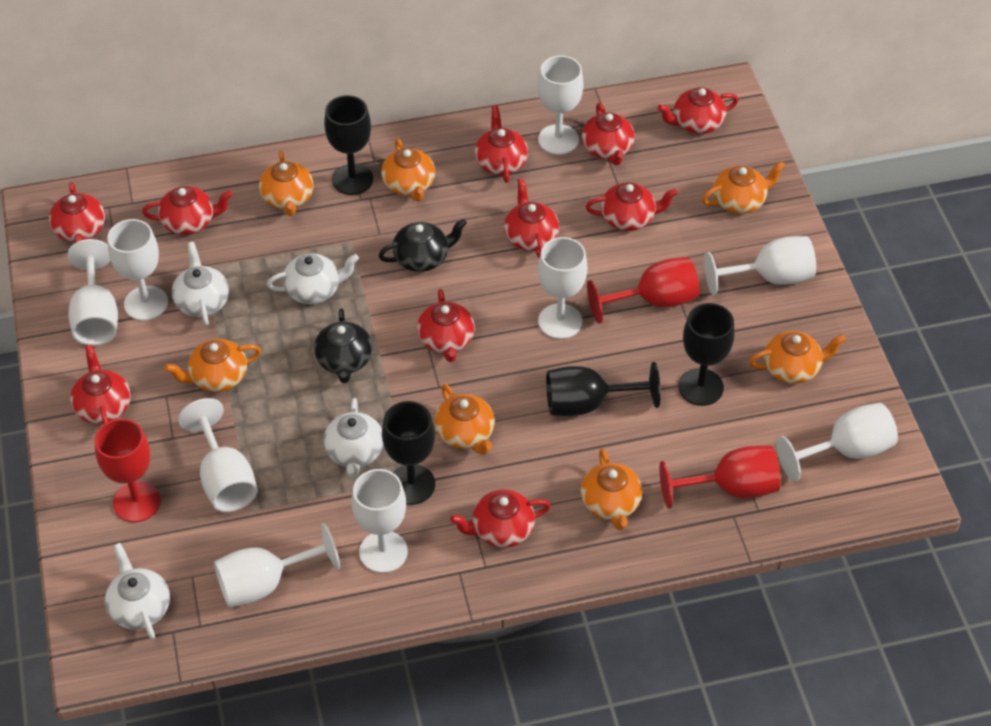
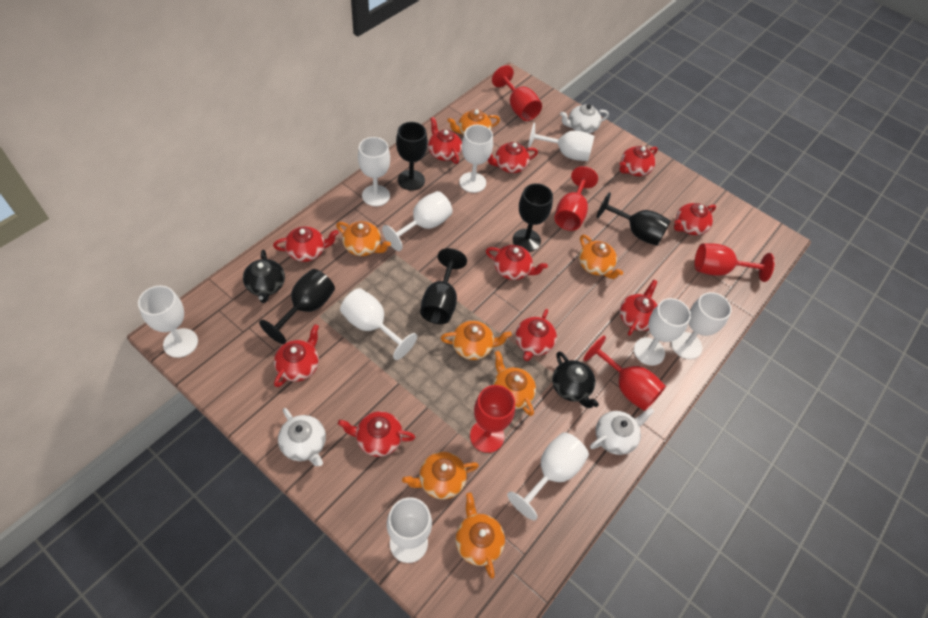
black goblet: 4 -> 5
red goblet: 3 -> 5
white goblet: 9 -> 10
white teapot: 4 -> 3

